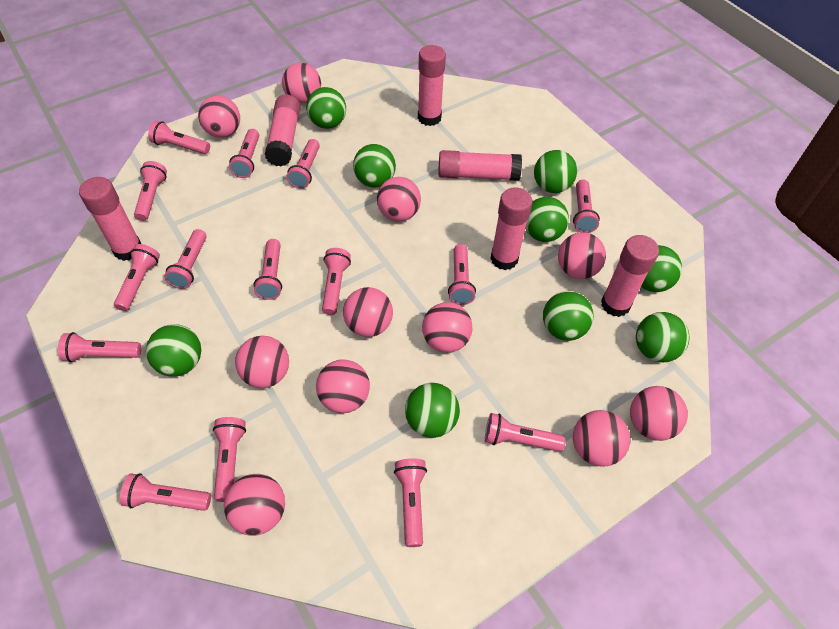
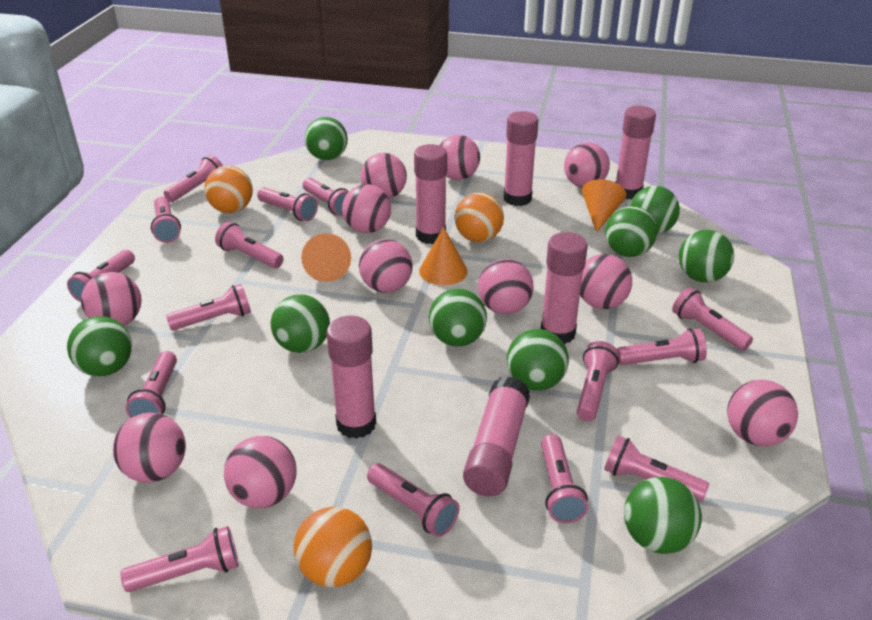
orange ball: 0 -> 3
orange cone: 0 -> 3

